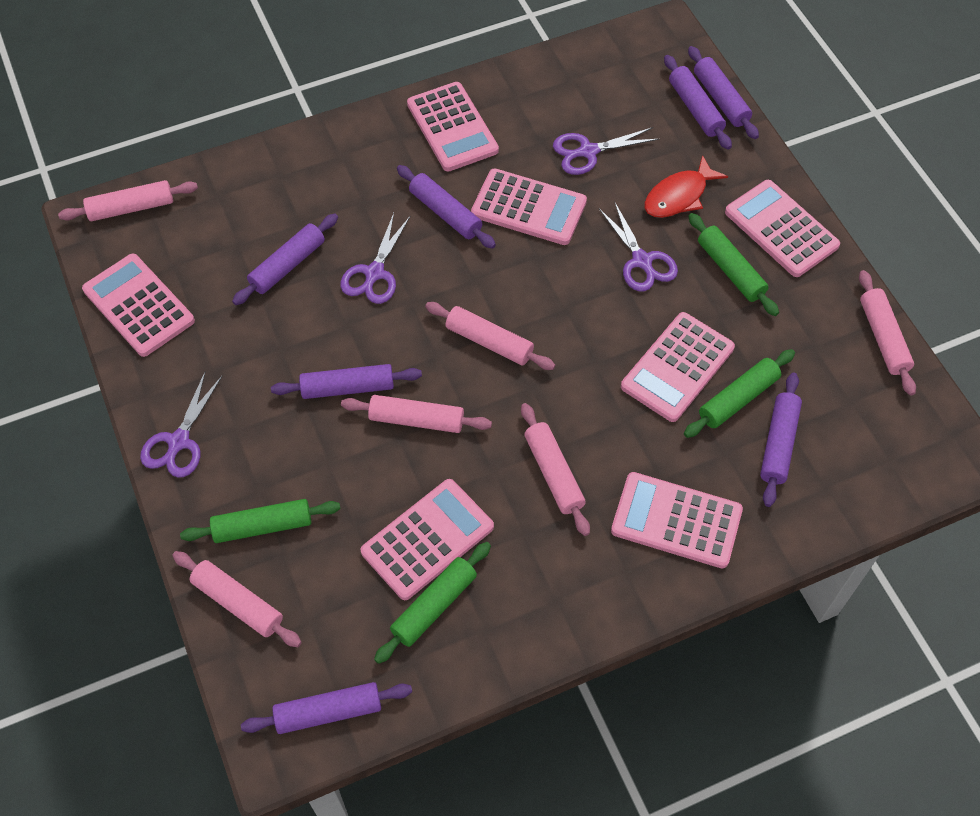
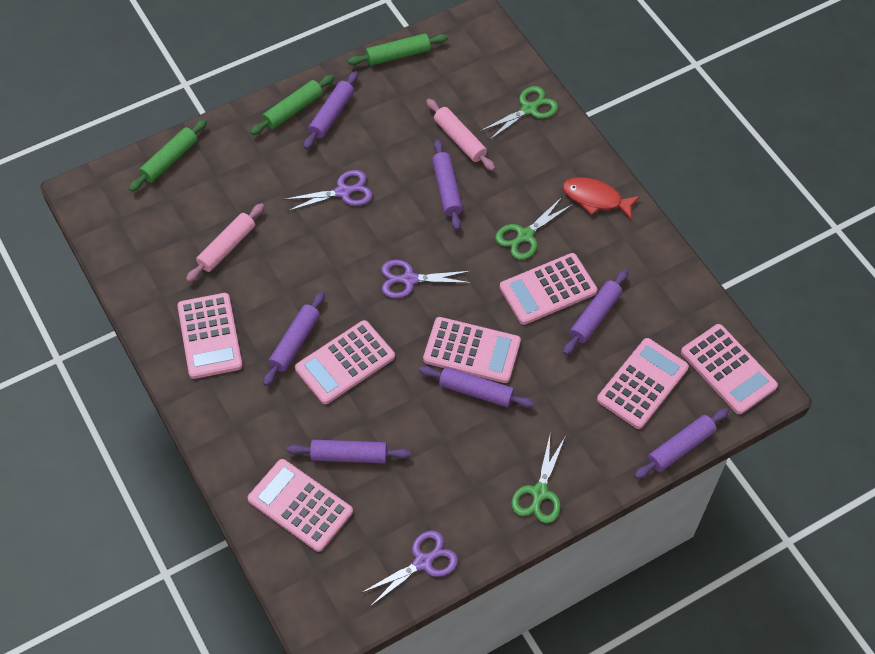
green rolling pin: 4 -> 3
green scissors: 0 -> 3
pink rolling pin: 6 -> 2
purple scissors: 4 -> 3

